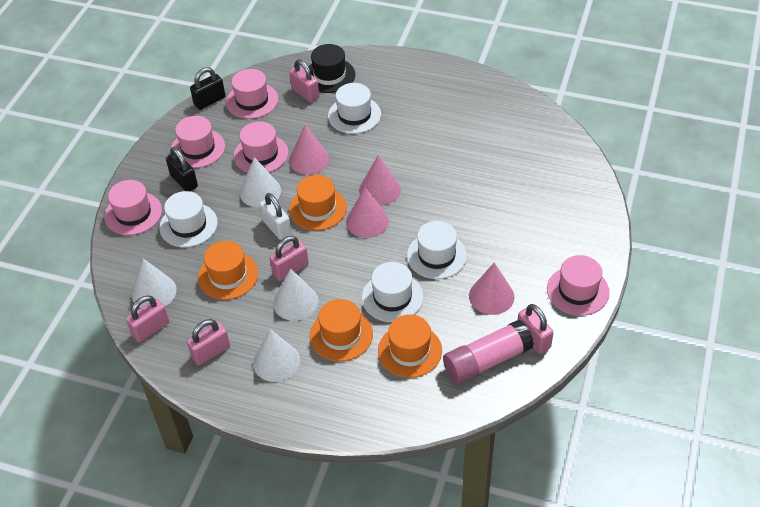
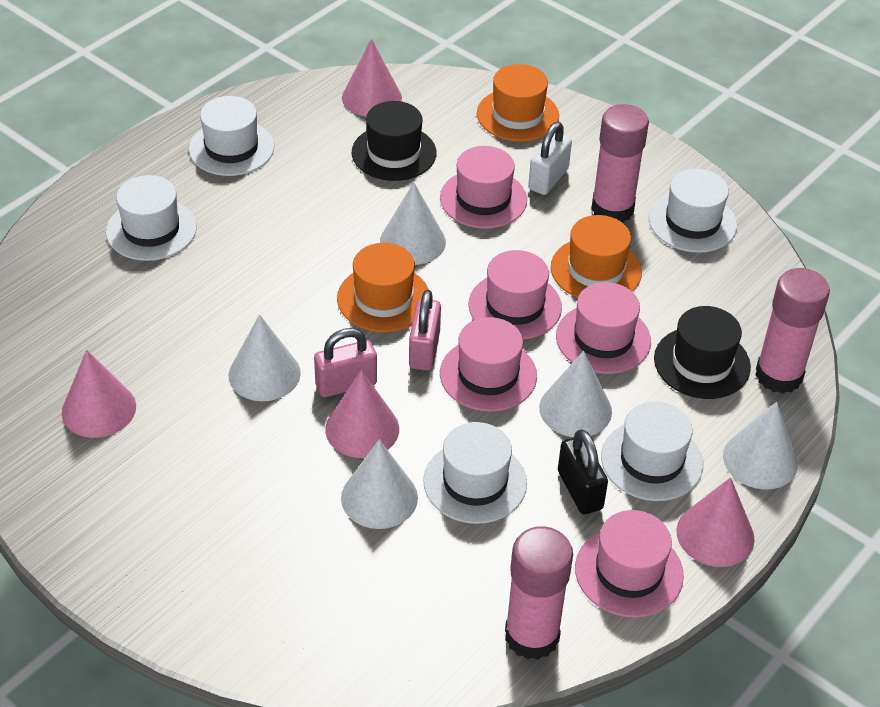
black hat: 1 -> 2
black padlock: 2 -> 1
orange hat: 4 -> 3
pink glue stick: 1 -> 3
pink padlock: 5 -> 2
white cone: 4 -> 5
white hat: 4 -> 5

